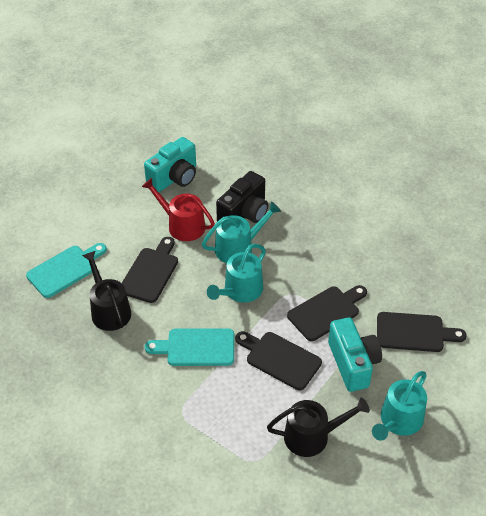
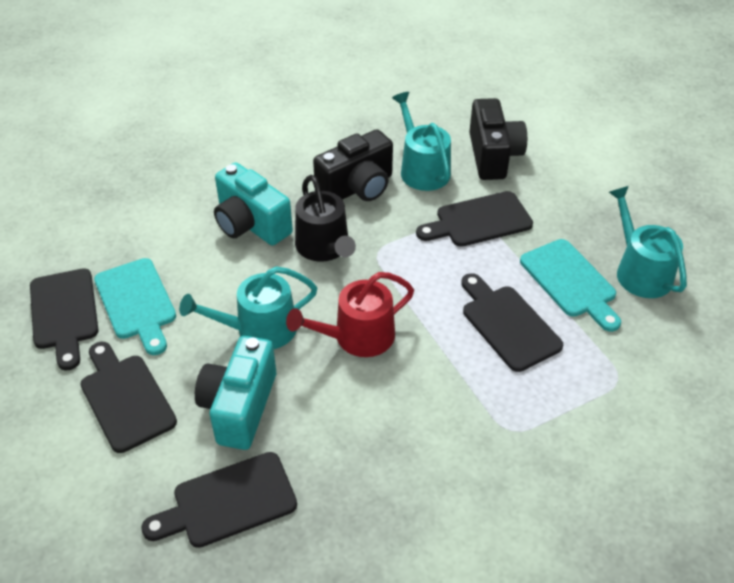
black camera: 1 -> 2
black cutting board: 4 -> 5
black watering can: 2 -> 1

